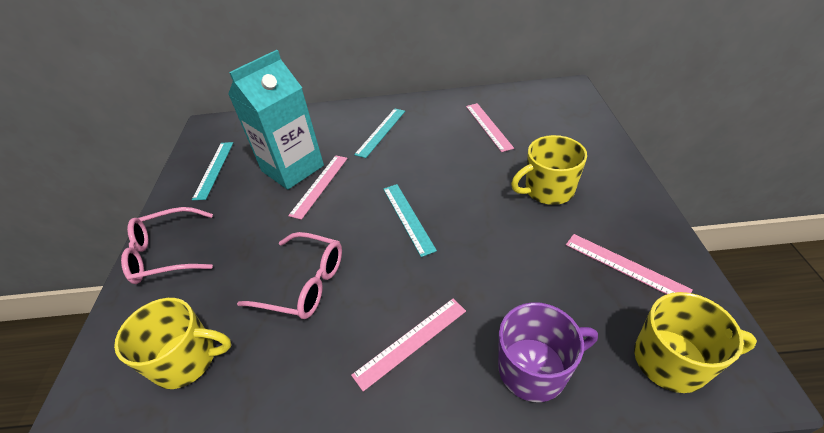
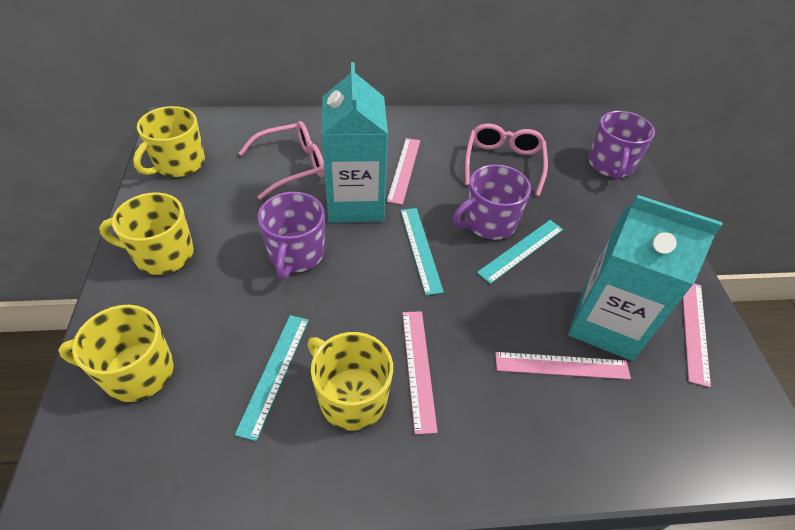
purple mug: 1 -> 3
turquoise carton: 1 -> 2
yellow mug: 3 -> 4

